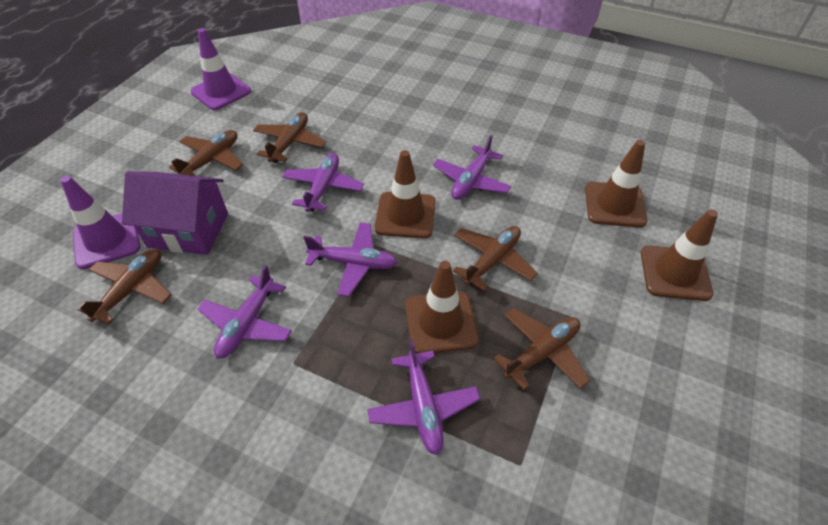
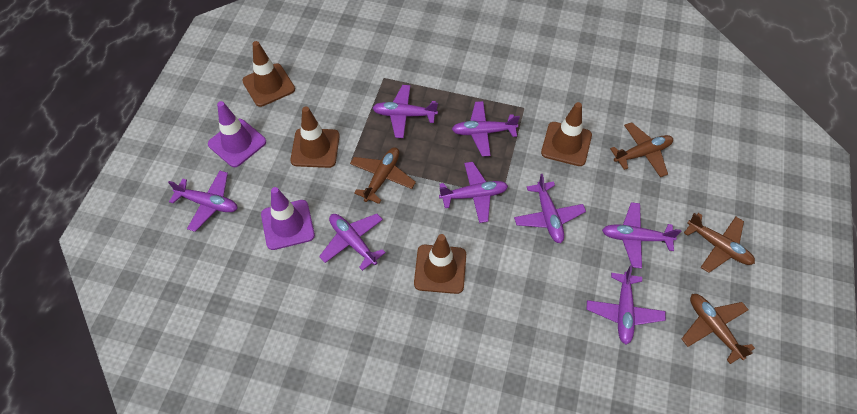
brown plane: 5 -> 4
purple house: 1 -> 0
purple plane: 5 -> 8

